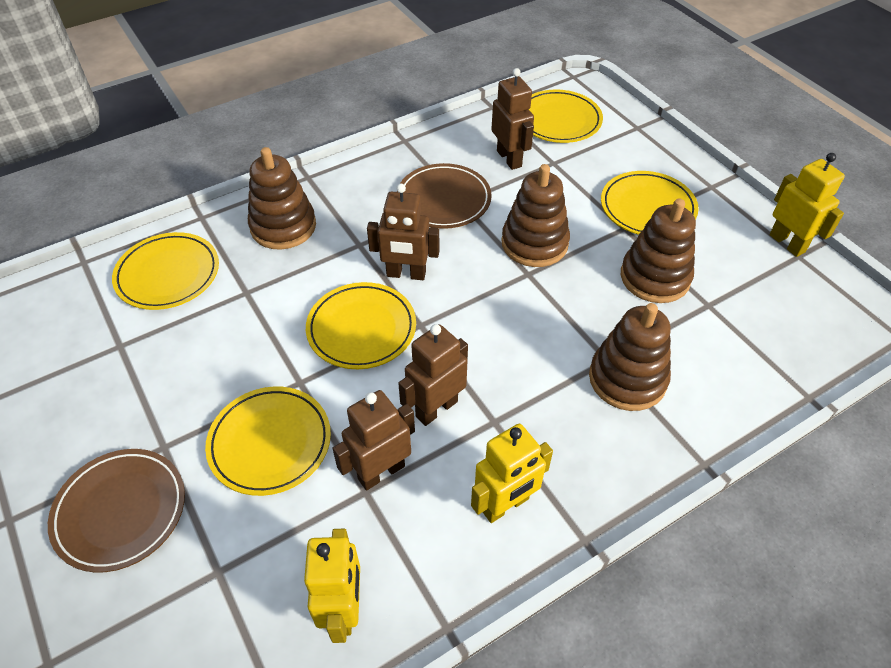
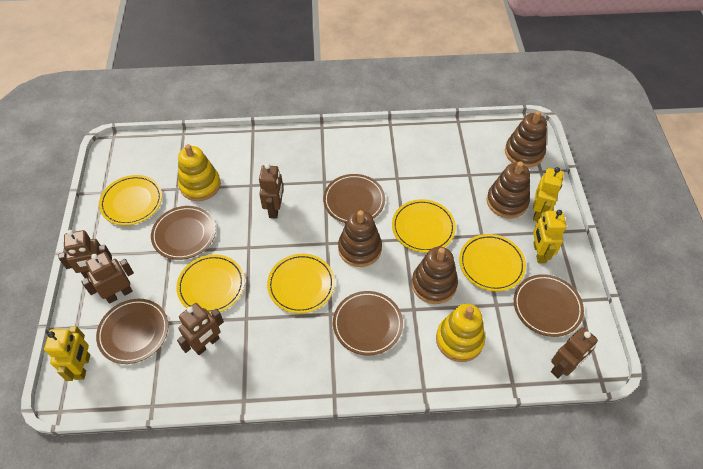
brown plate: 2 -> 5
brown robot: 4 -> 5
yellow stacking toy: 0 -> 2

